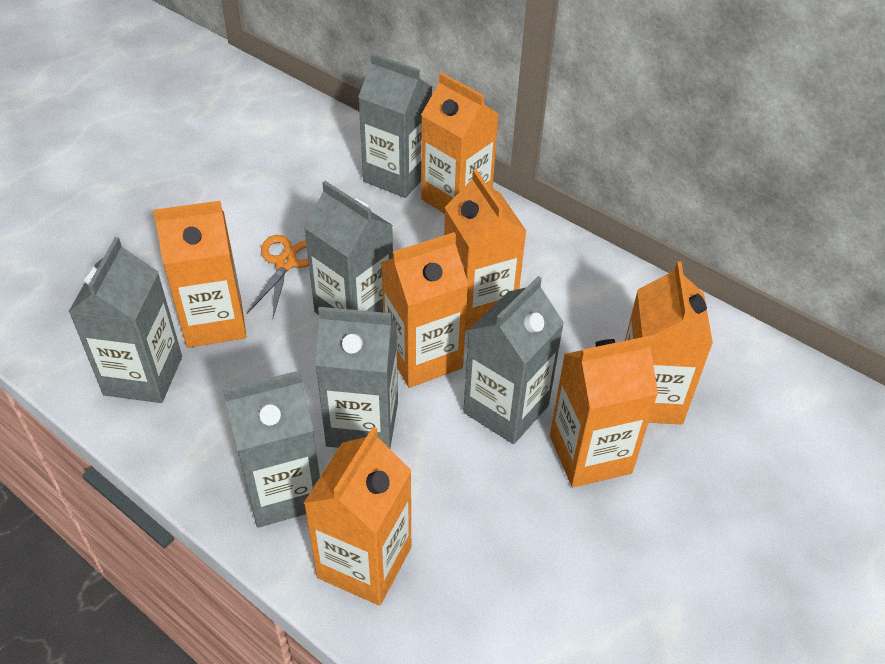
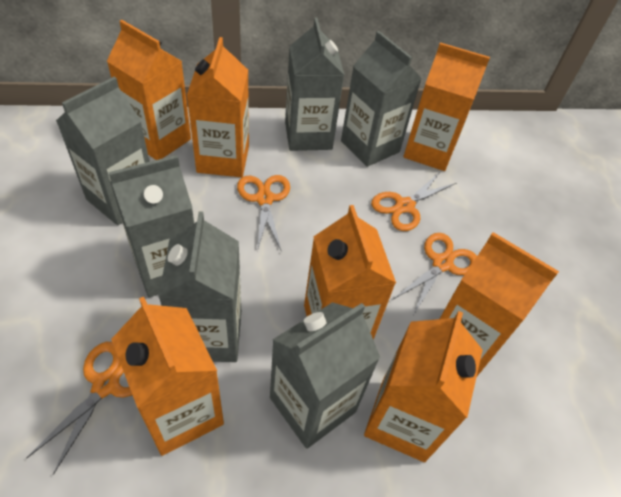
orange scissors: 1 -> 4

